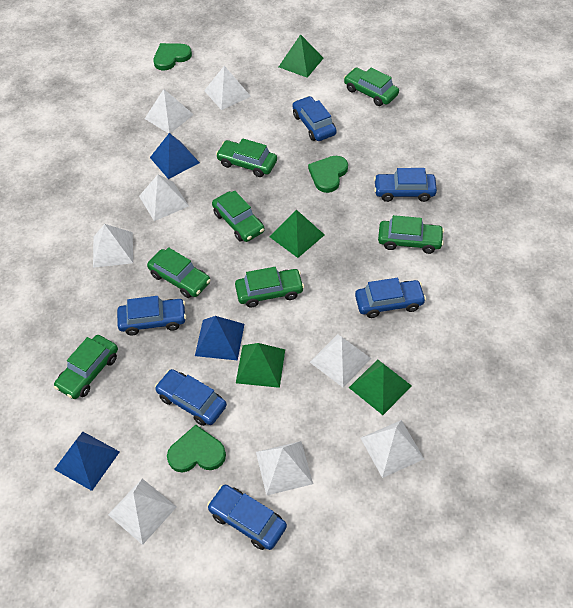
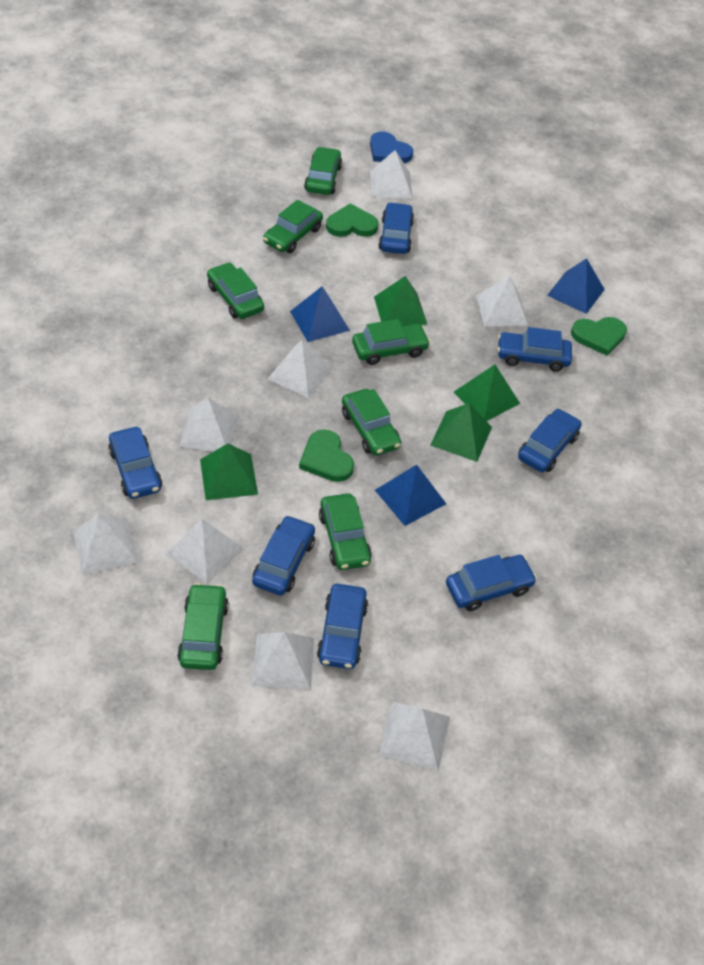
blue car: 6 -> 7
blue heart: 0 -> 1

